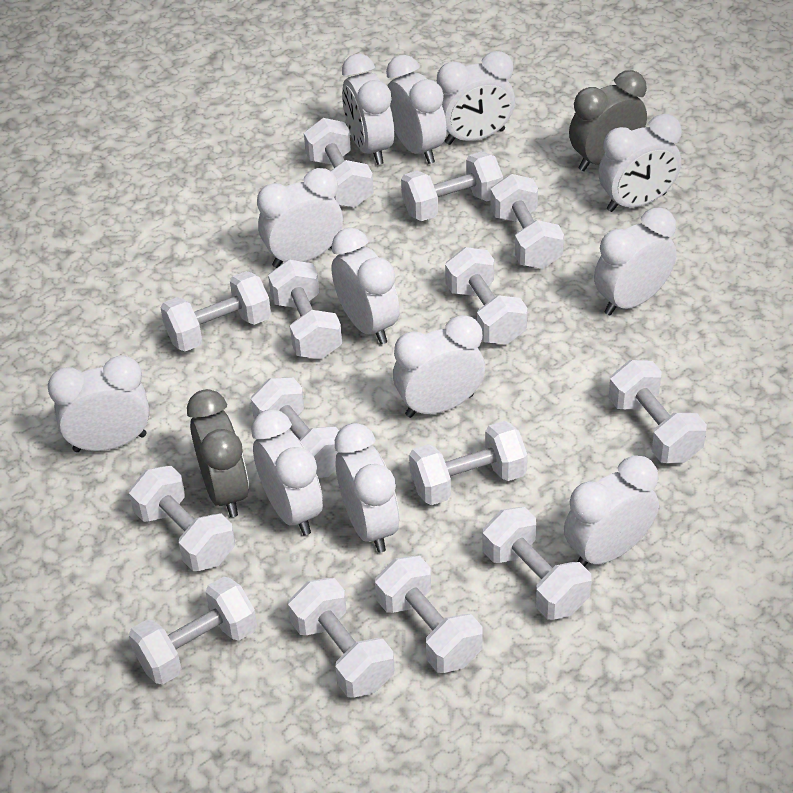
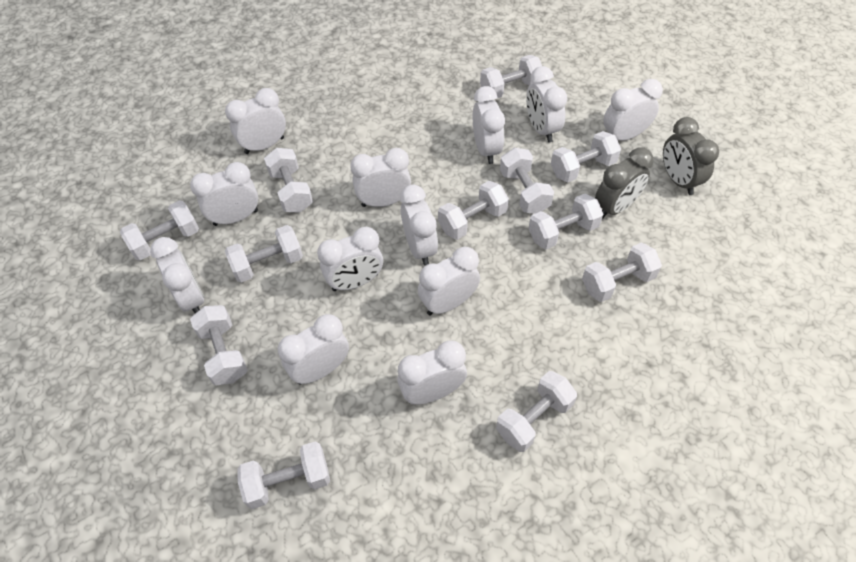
white dumbbell: 14 -> 12

